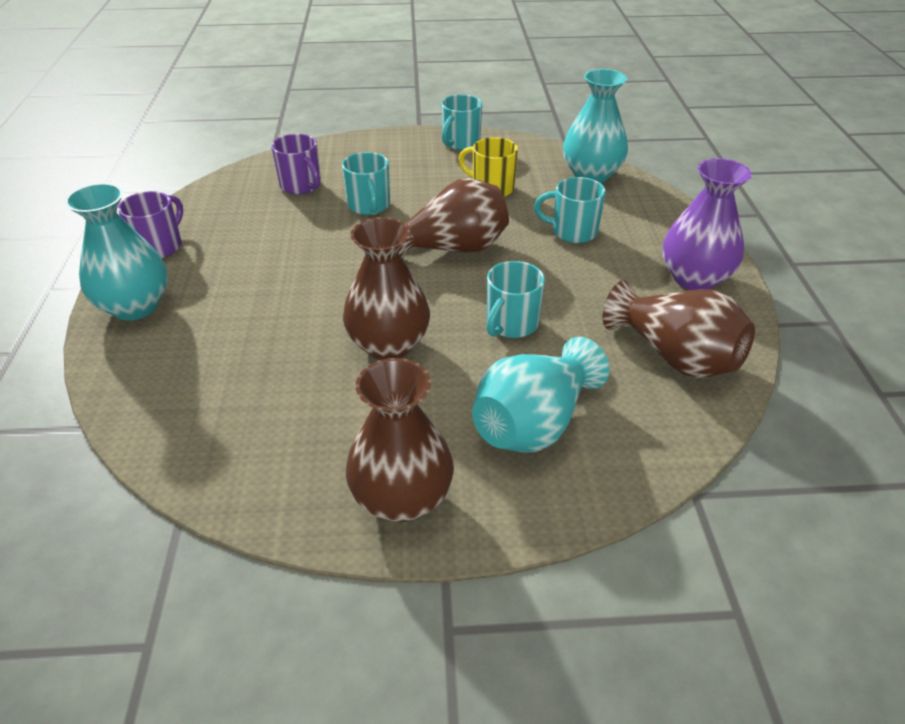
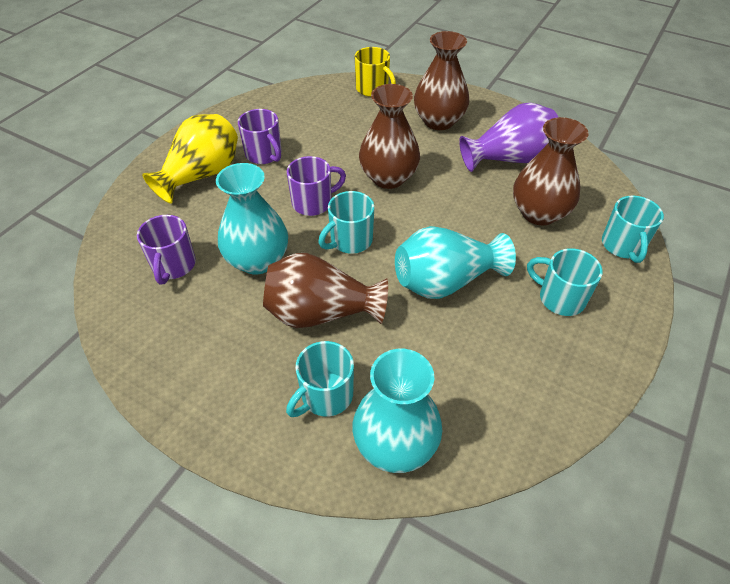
purple mug: 2 -> 3
yellow vase: 0 -> 1

